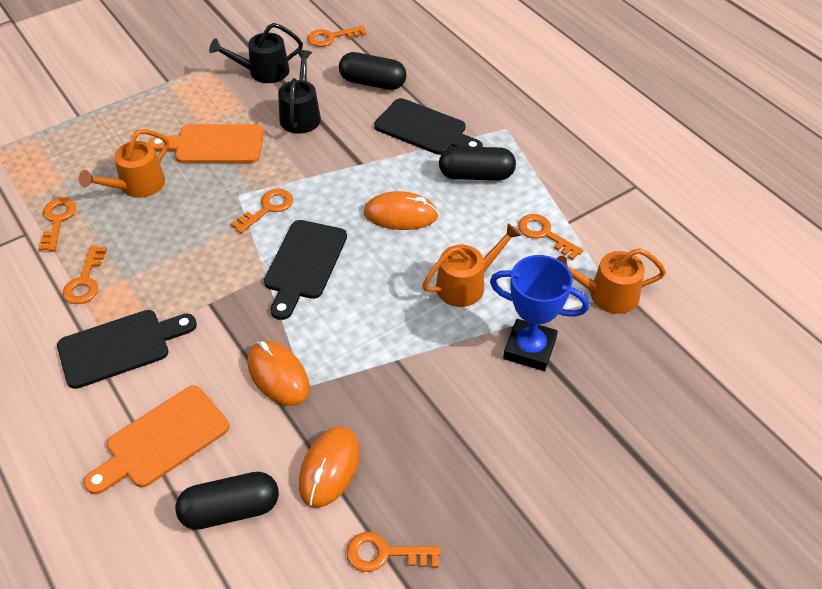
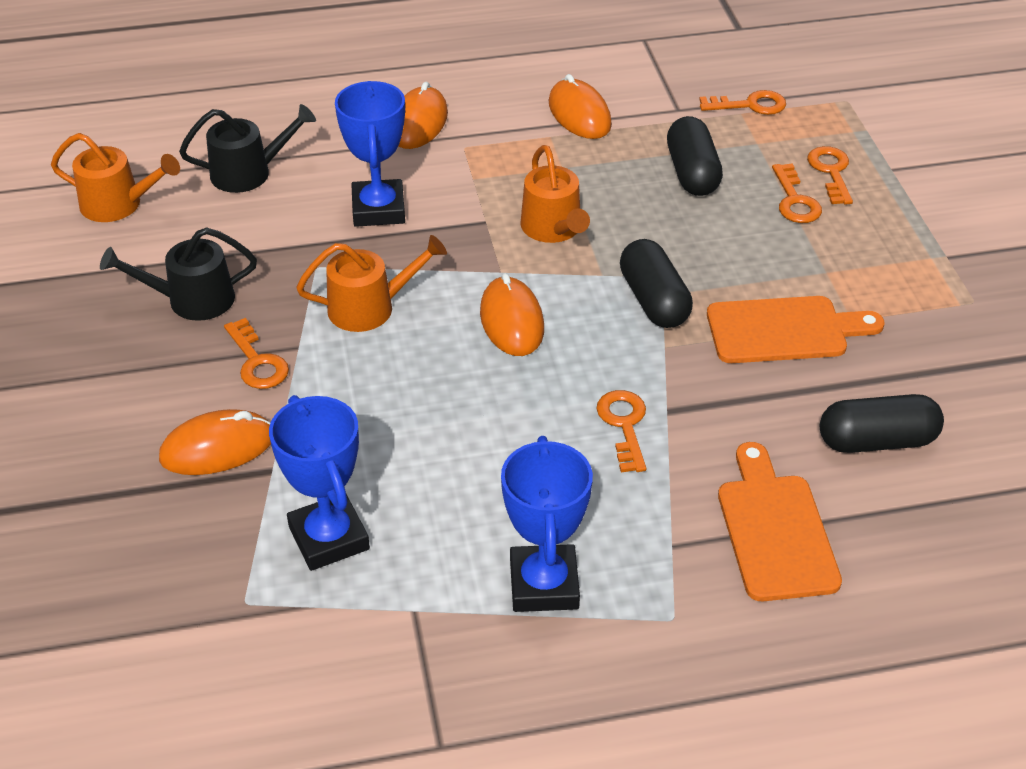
black cutting board: 3 -> 0
blue trophy: 1 -> 3
orange key: 6 -> 5
orange mouse: 3 -> 4

